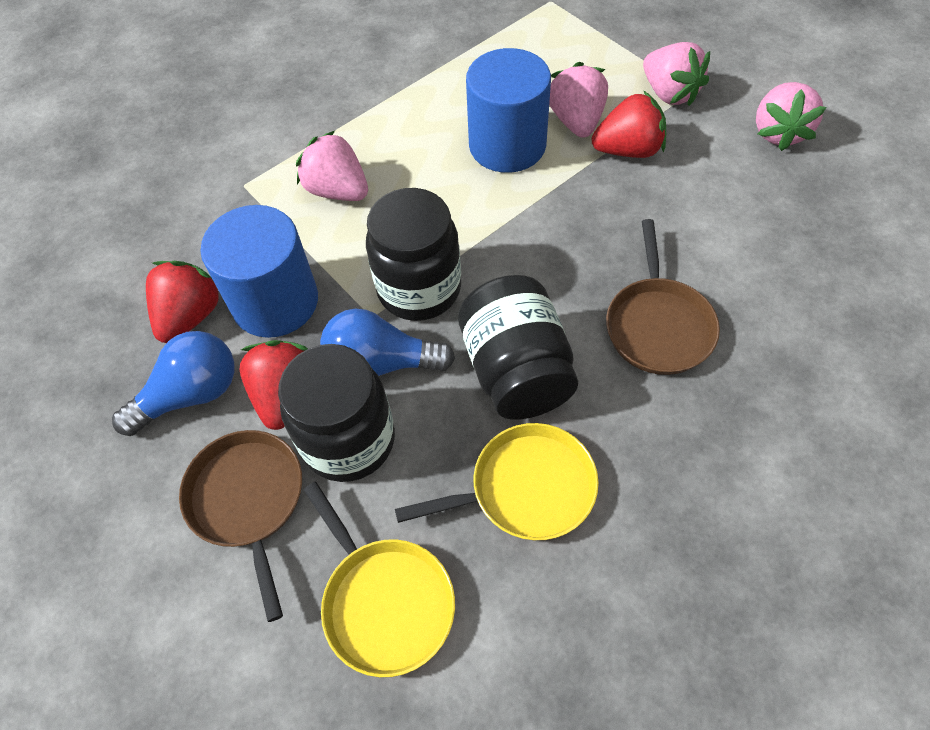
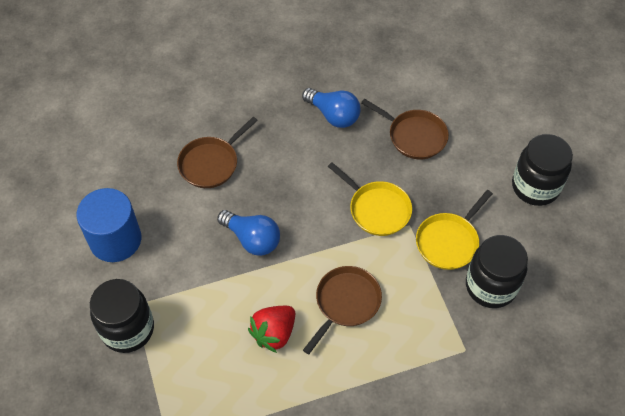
blue cylinder: 2 -> 1
brown pan: 2 -> 3
pink strawberry: 4 -> 0
red strawberry: 3 -> 1

